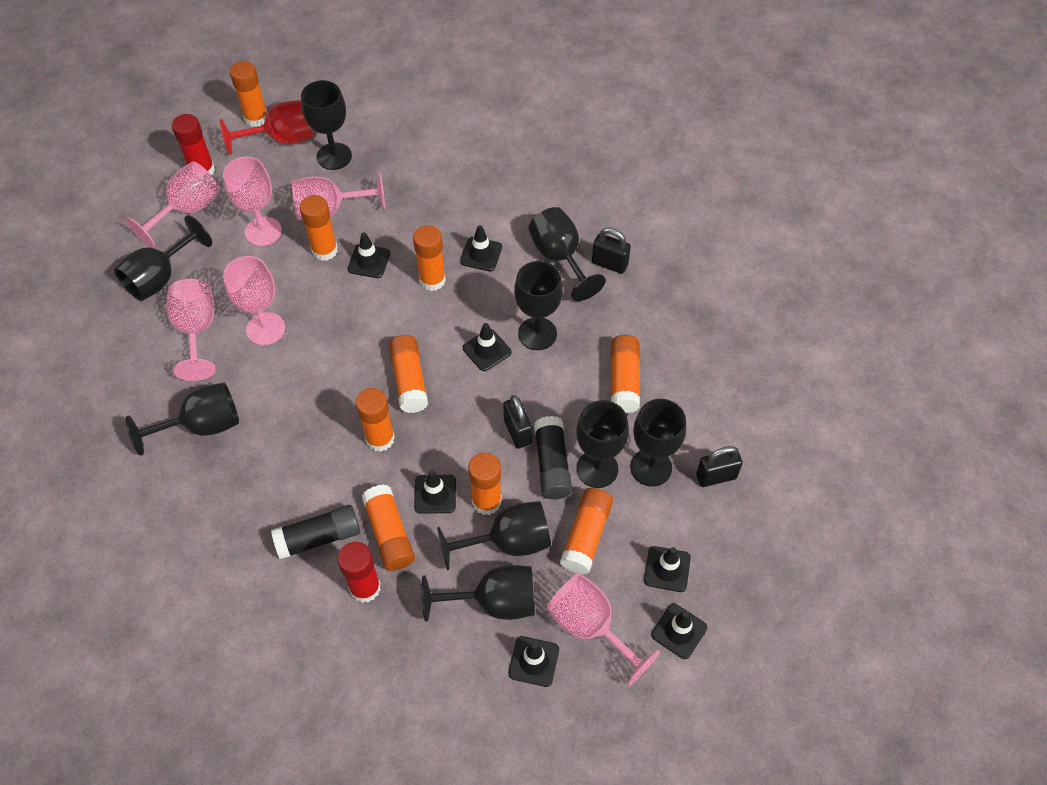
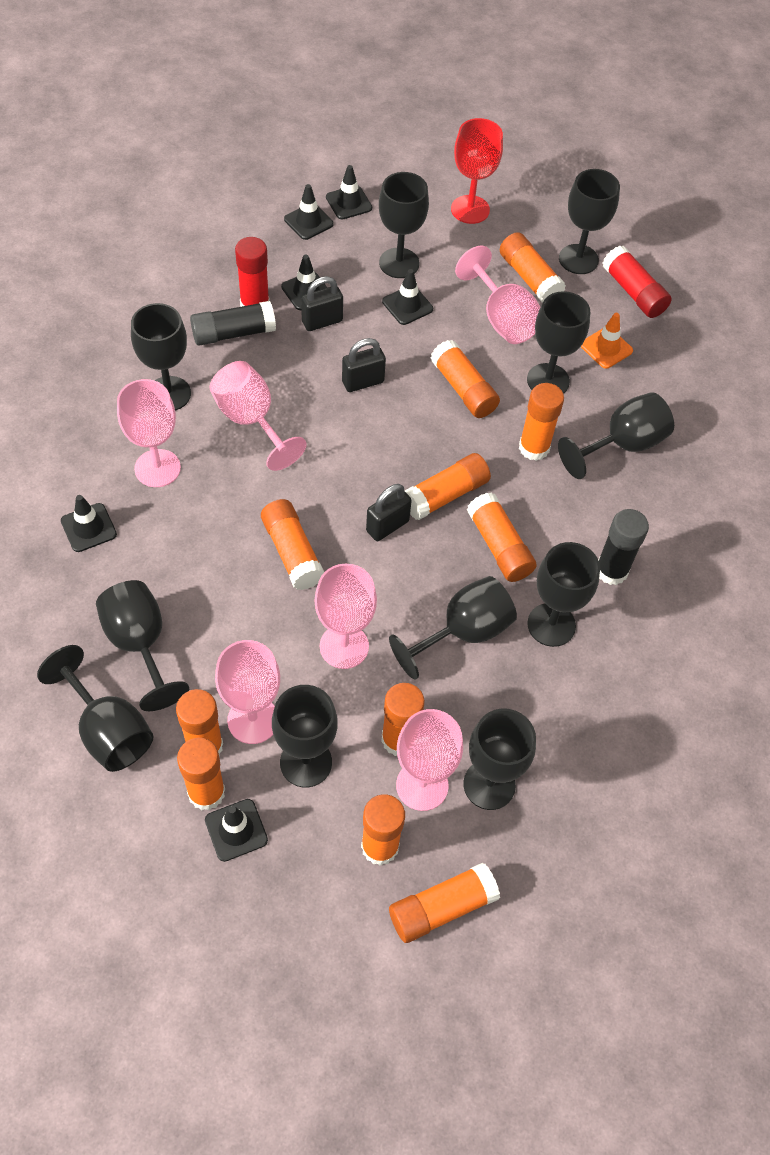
black goblet: 9 -> 11
black traffic cone: 7 -> 6
orange glue stick: 9 -> 11
orange traffic cone: 0 -> 1

